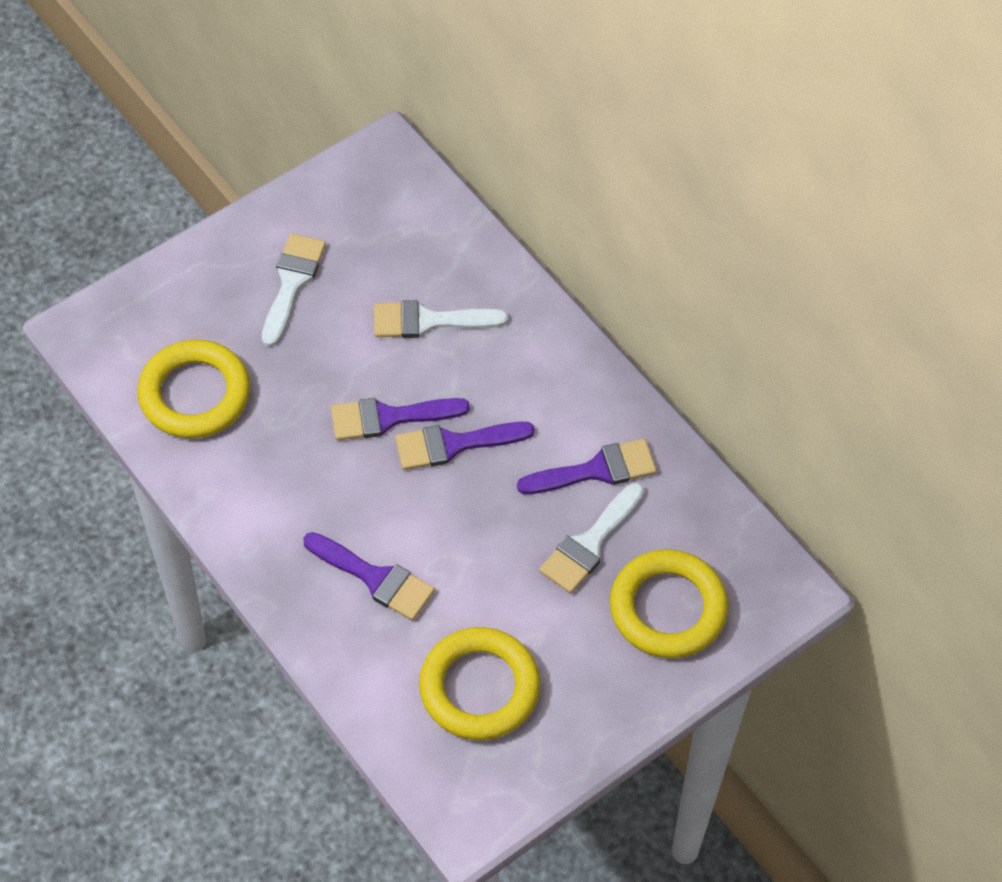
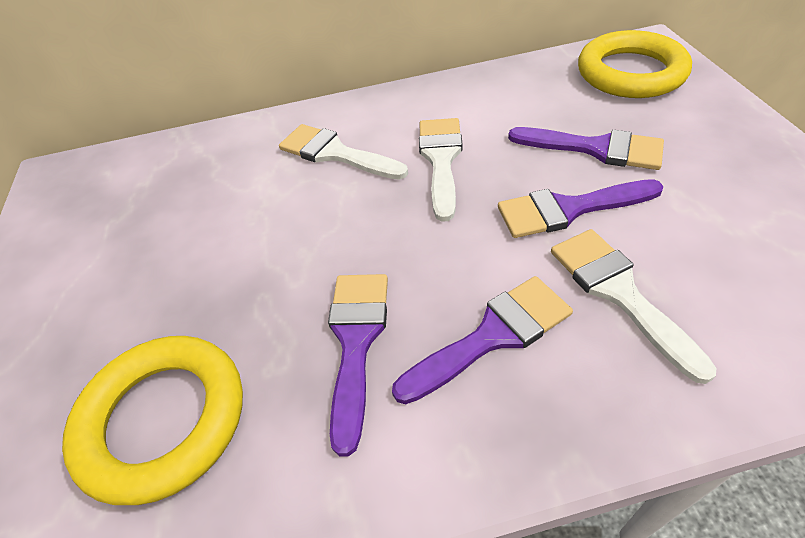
yellow ring: 3 -> 2

